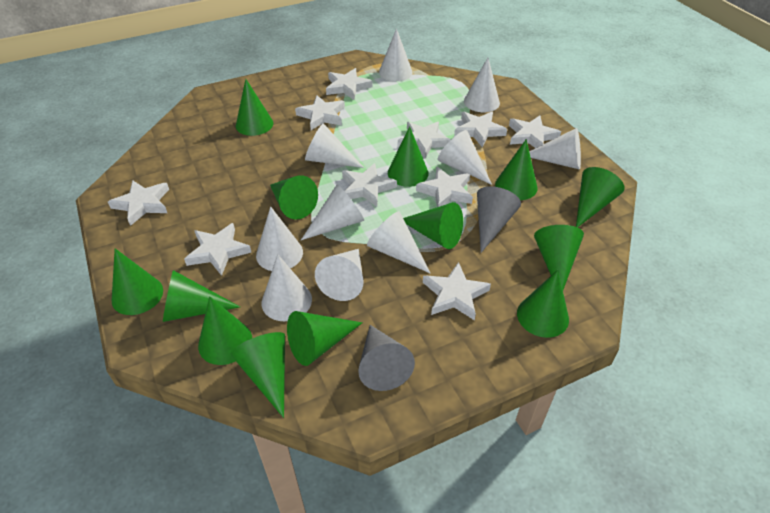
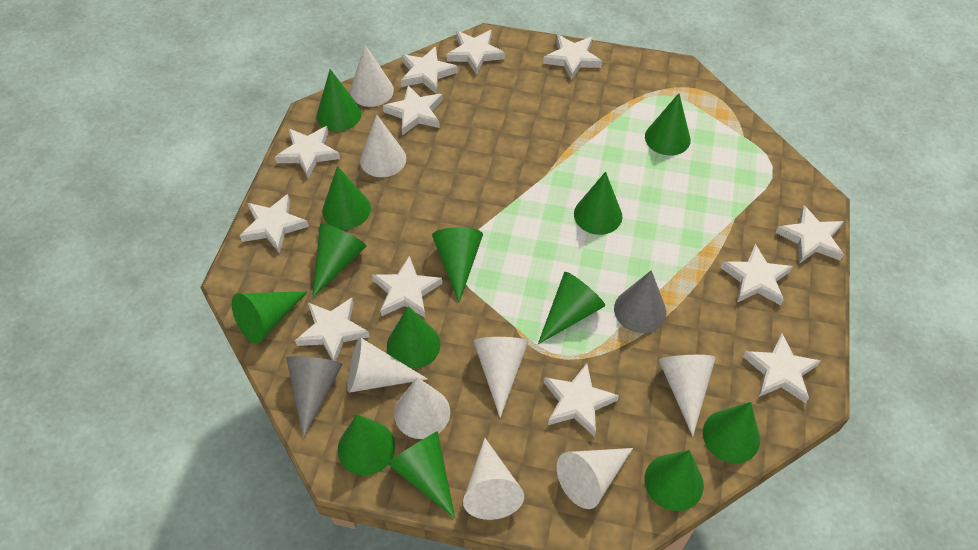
white cone: 10 -> 8
white star: 10 -> 12

